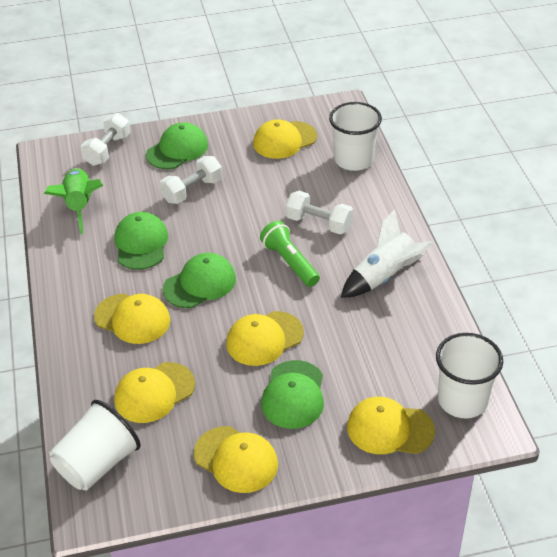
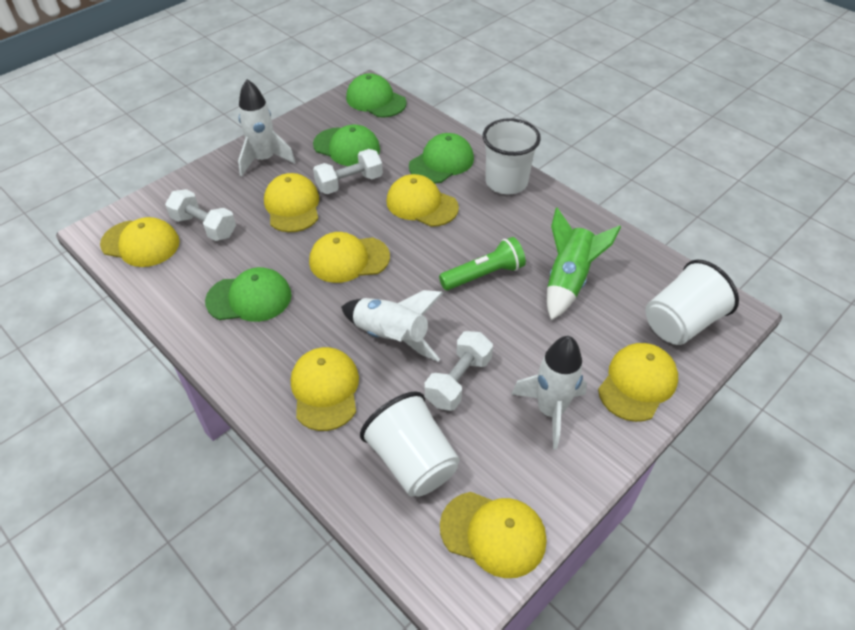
white rocket: 1 -> 3
yellow cap: 6 -> 7

